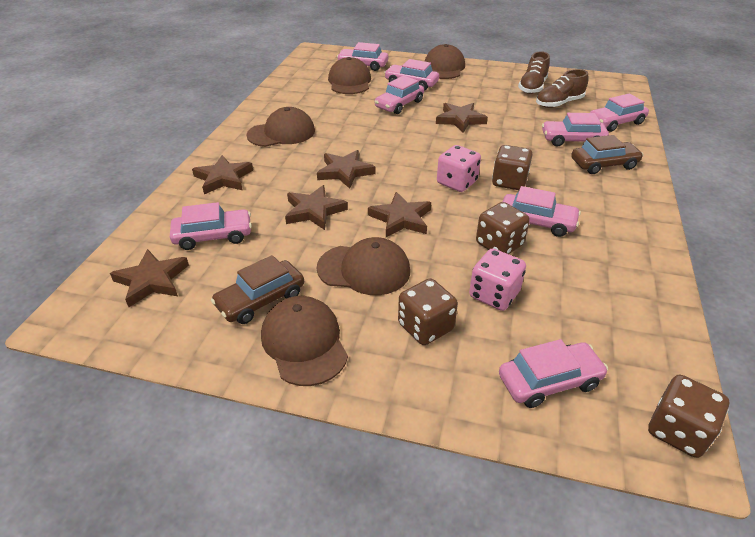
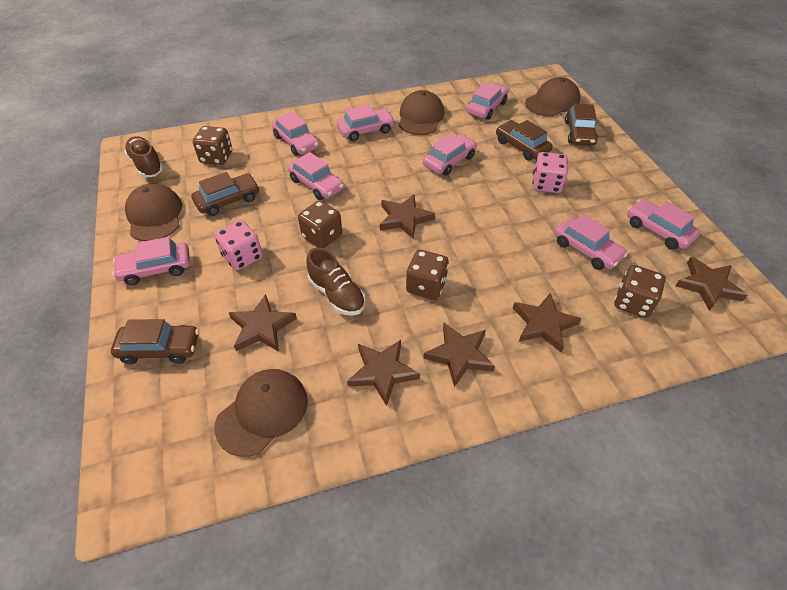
brown cap: 5 -> 4
brown car: 2 -> 4

